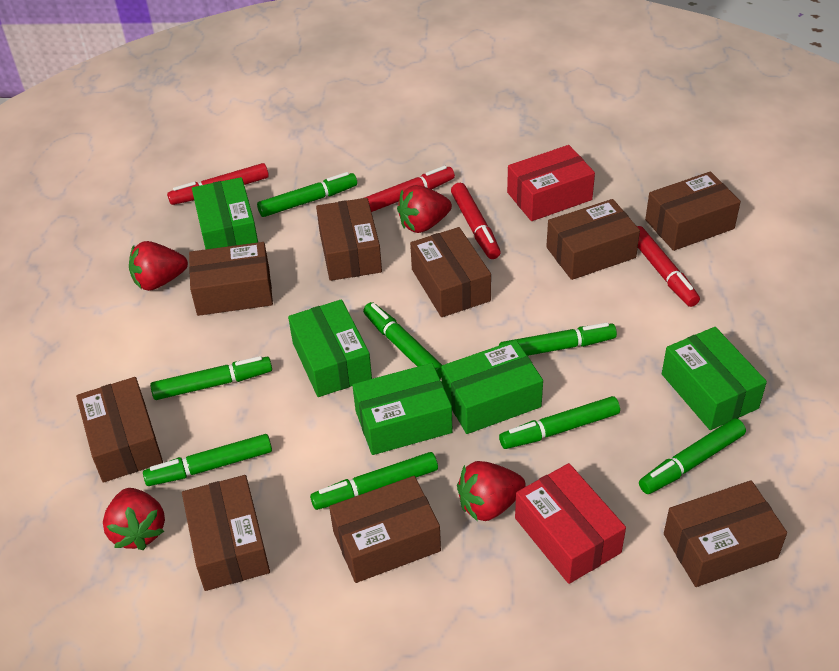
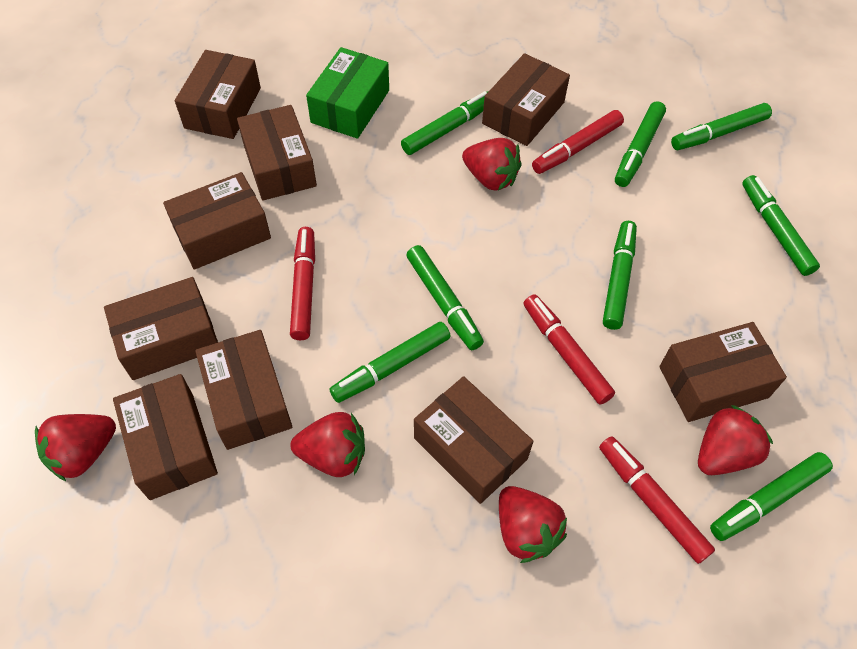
green box: 5 -> 1
red box: 2 -> 0
red strawberry: 4 -> 5

